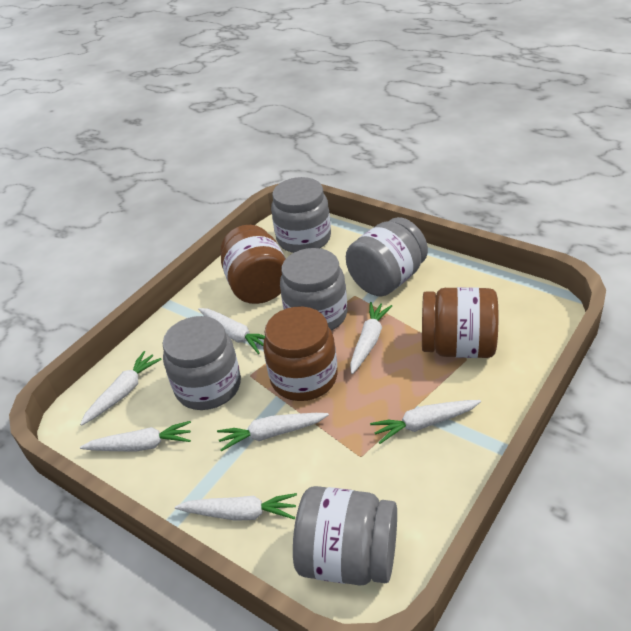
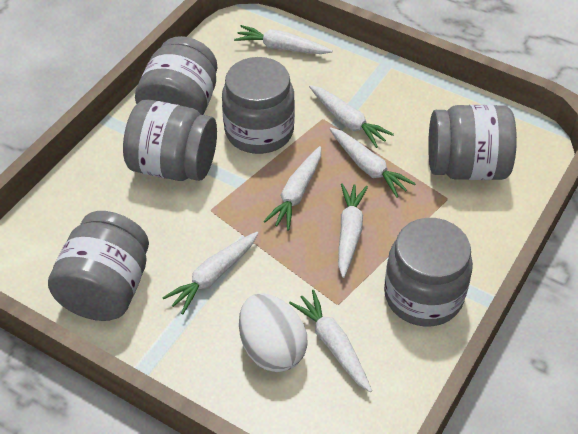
brown jar: 3 -> 0
grey jar: 5 -> 6
white egg: 0 -> 1

